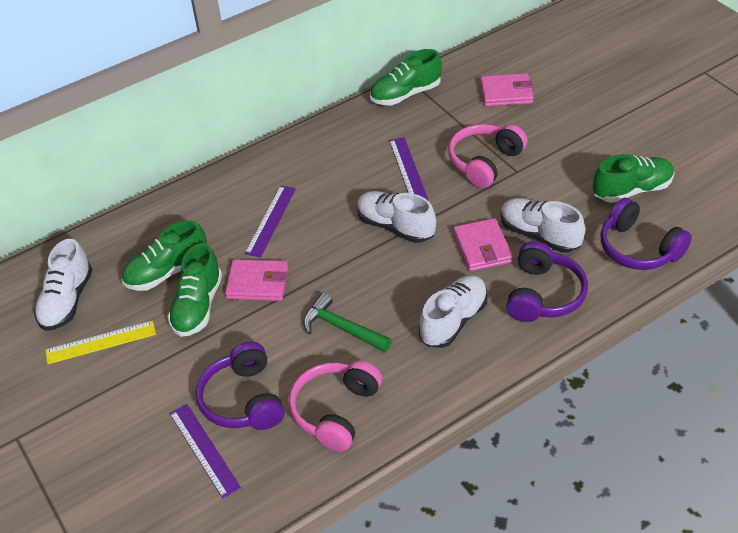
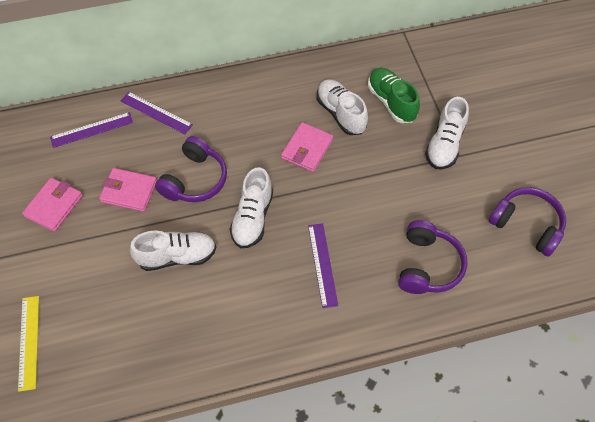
green hammer: 1 -> 0
green shoe: 4 -> 1
pink headphones: 2 -> 0

